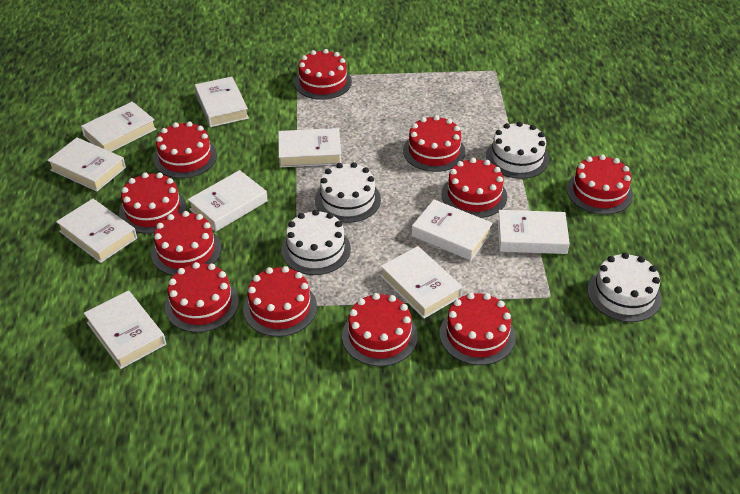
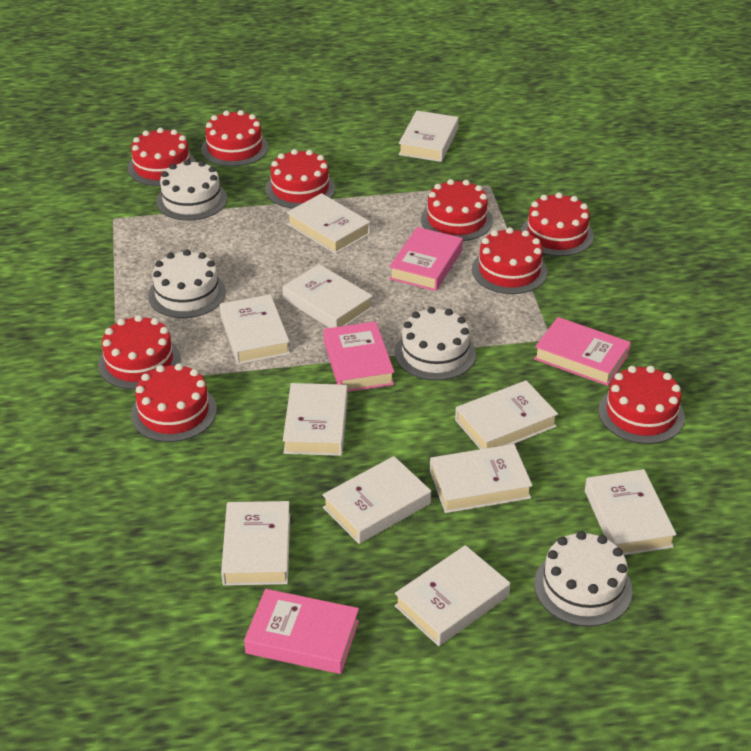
pink book: 0 -> 4
red cake: 11 -> 9
white book: 10 -> 11

